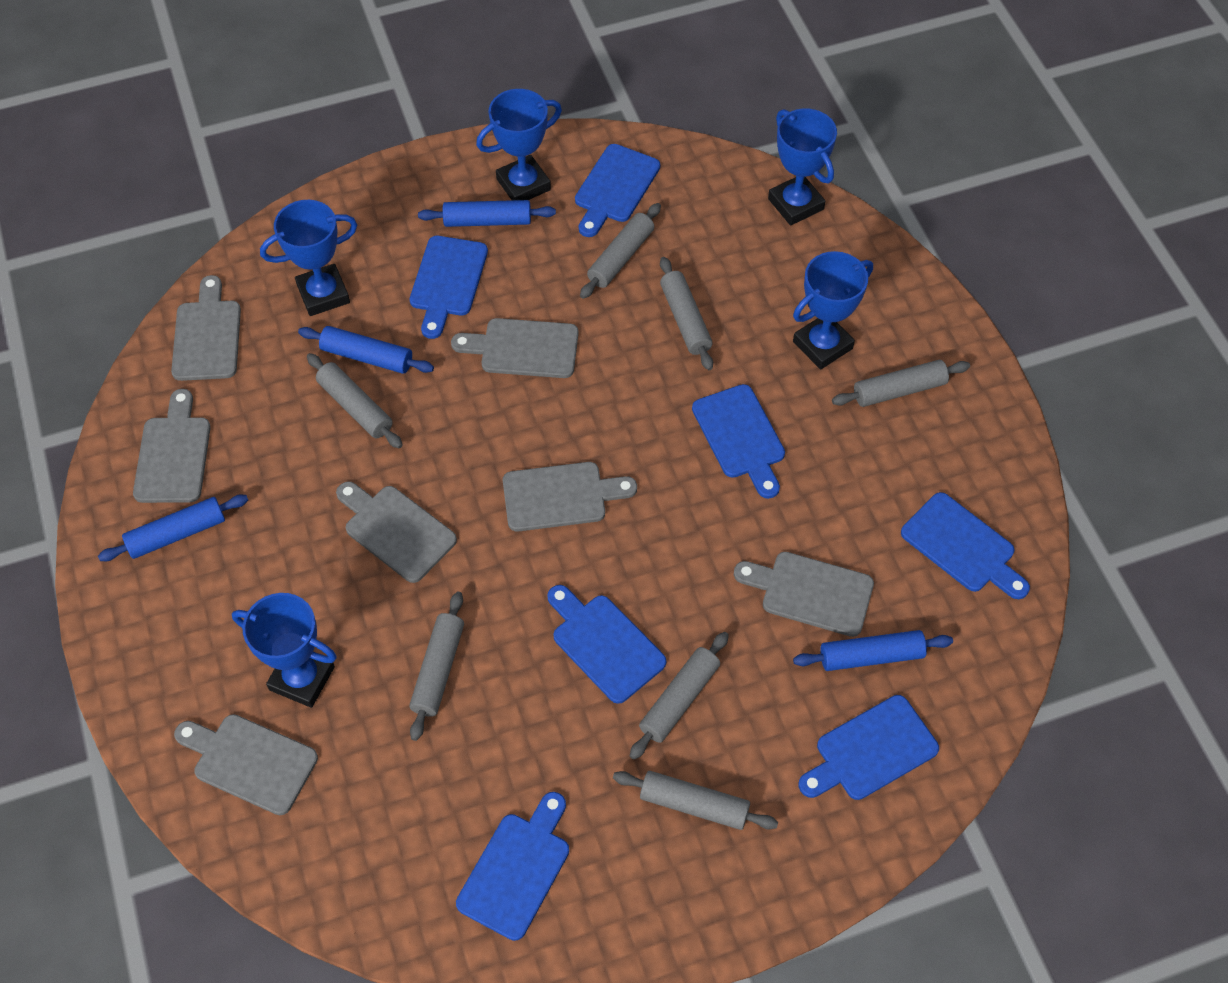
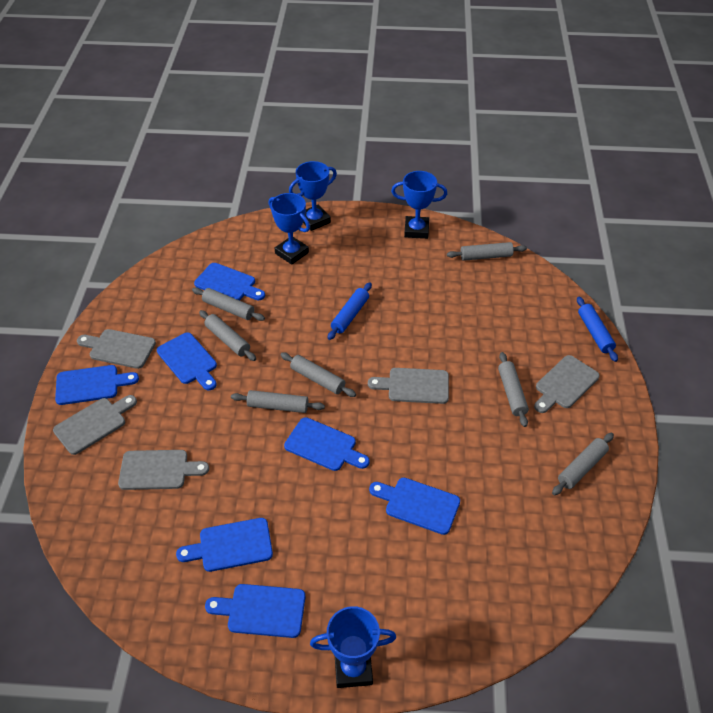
blue rolling pin: 4 -> 2
blue trophy: 5 -> 4
grey cutting board: 7 -> 5

